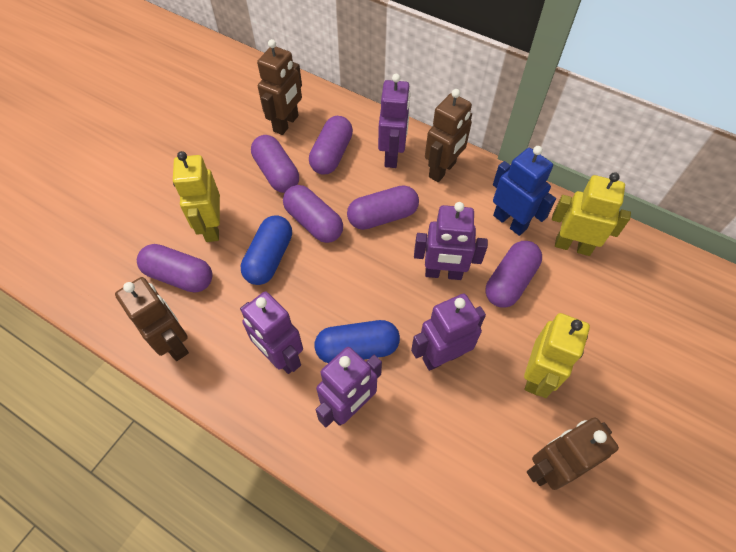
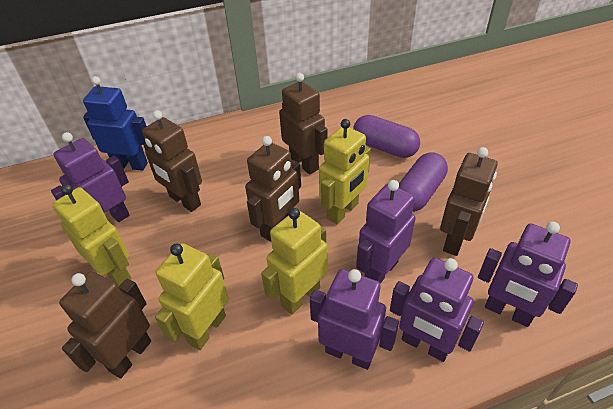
blue capsule: 2 -> 0
brown robot: 4 -> 5
purple capsule: 6 -> 2
yellow robot: 3 -> 4

